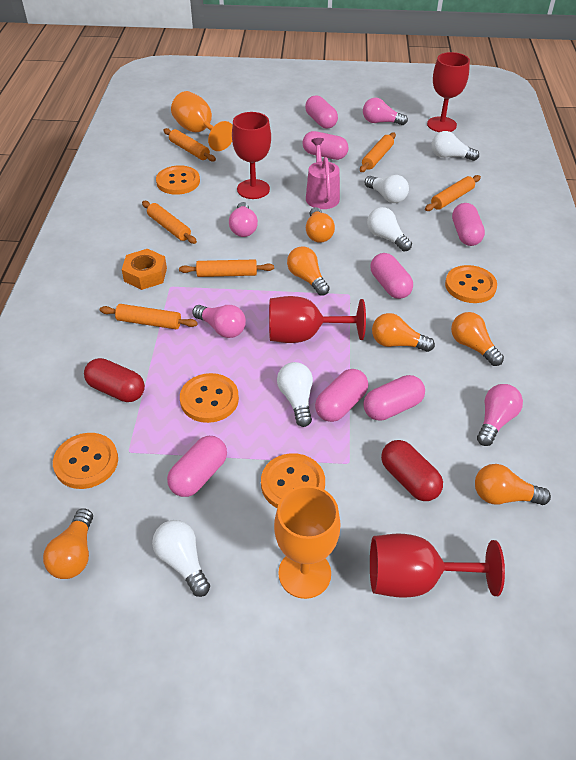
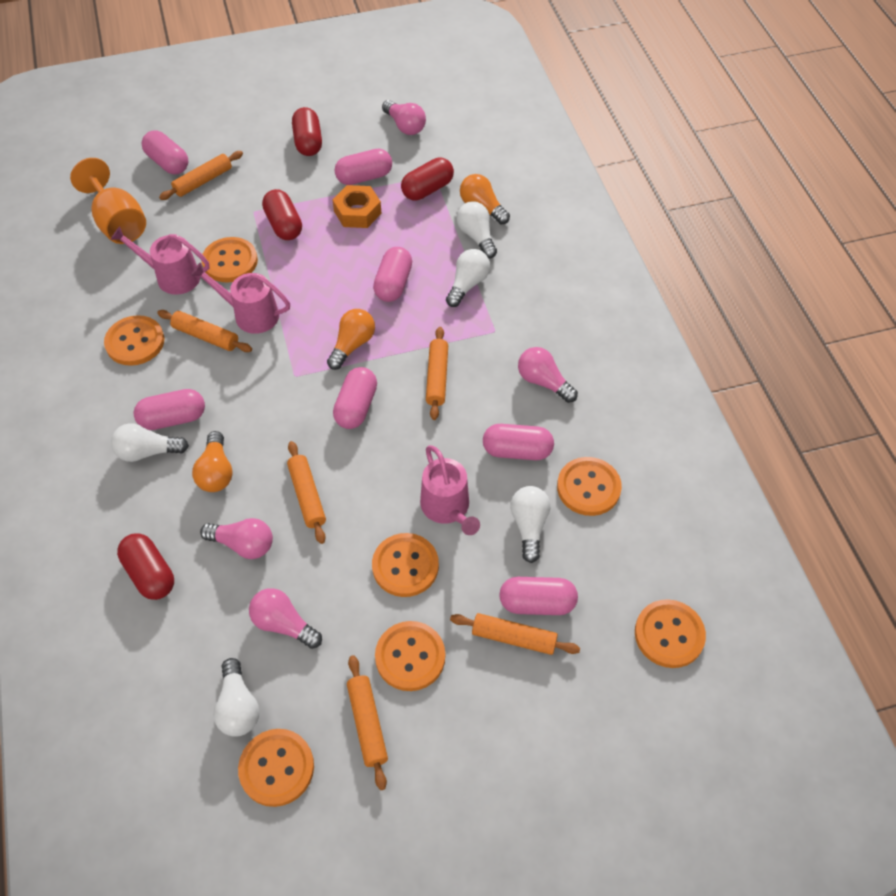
orange button: 5 -> 7
orange goblet: 2 -> 1
orange light bulb: 6 -> 3
pink watering can: 1 -> 3
red capsule: 2 -> 4
red goblet: 4 -> 0

